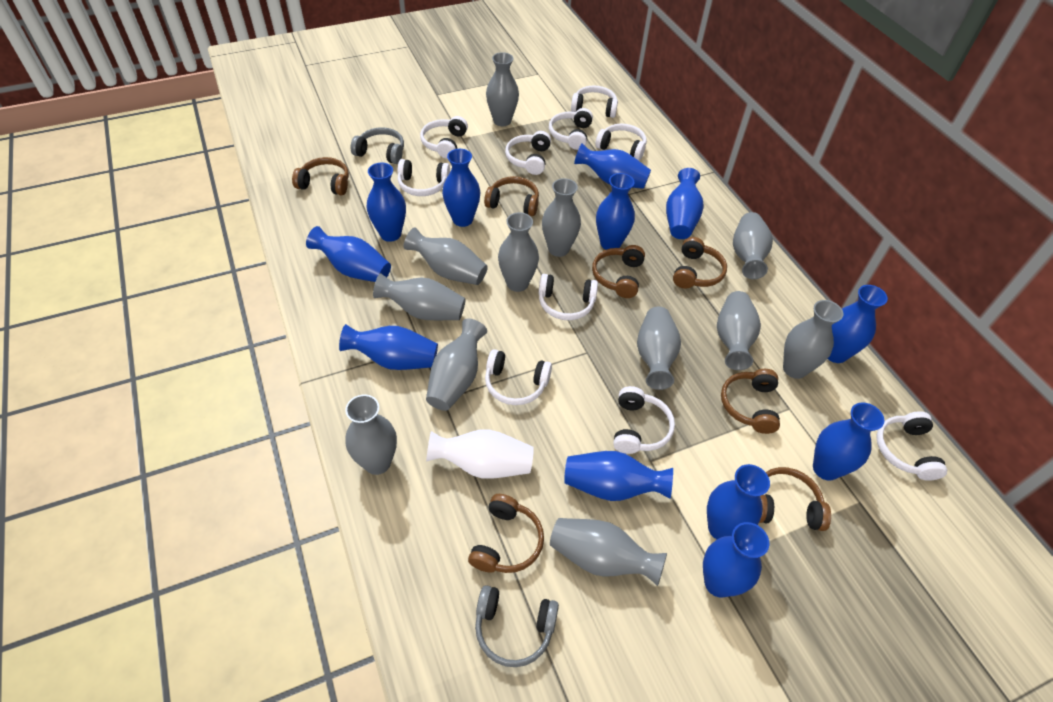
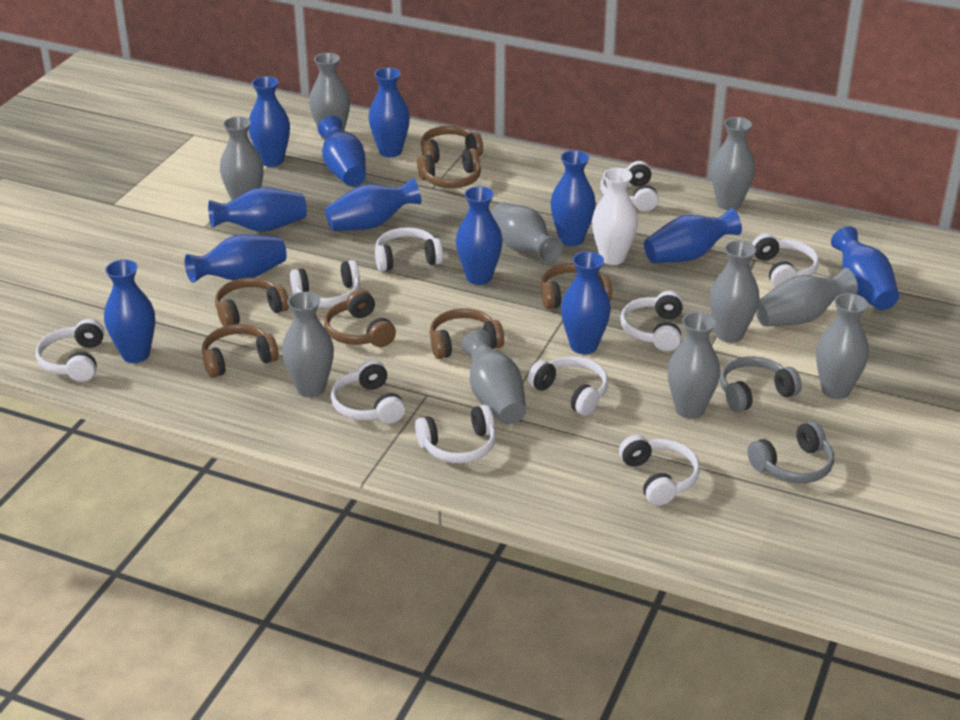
grey vase: 12 -> 10

